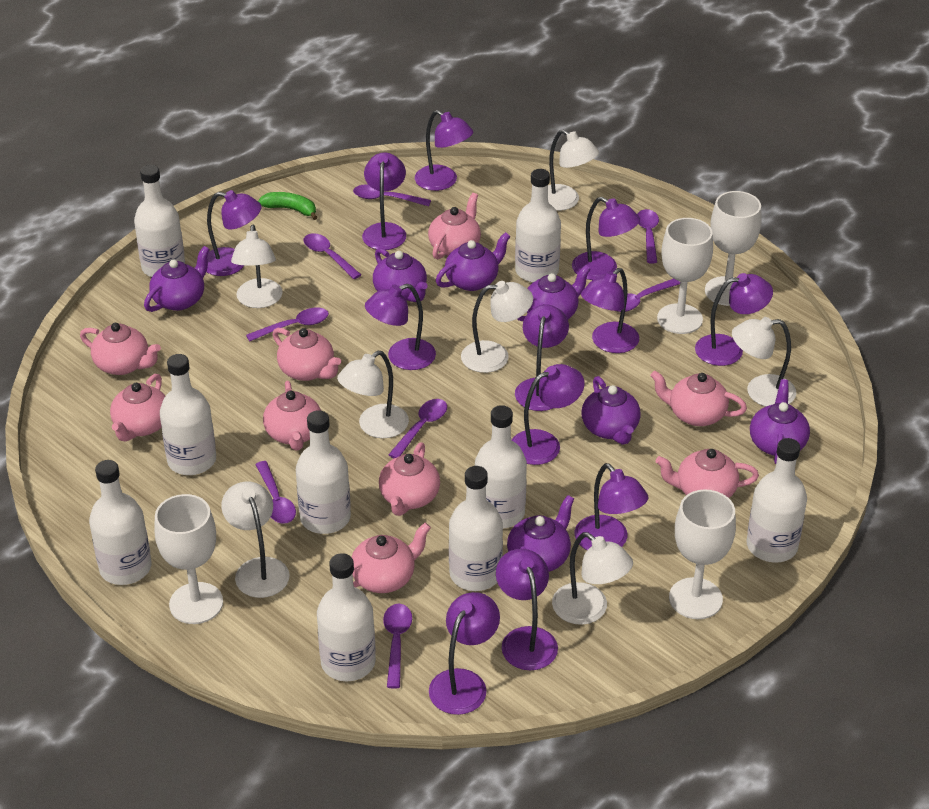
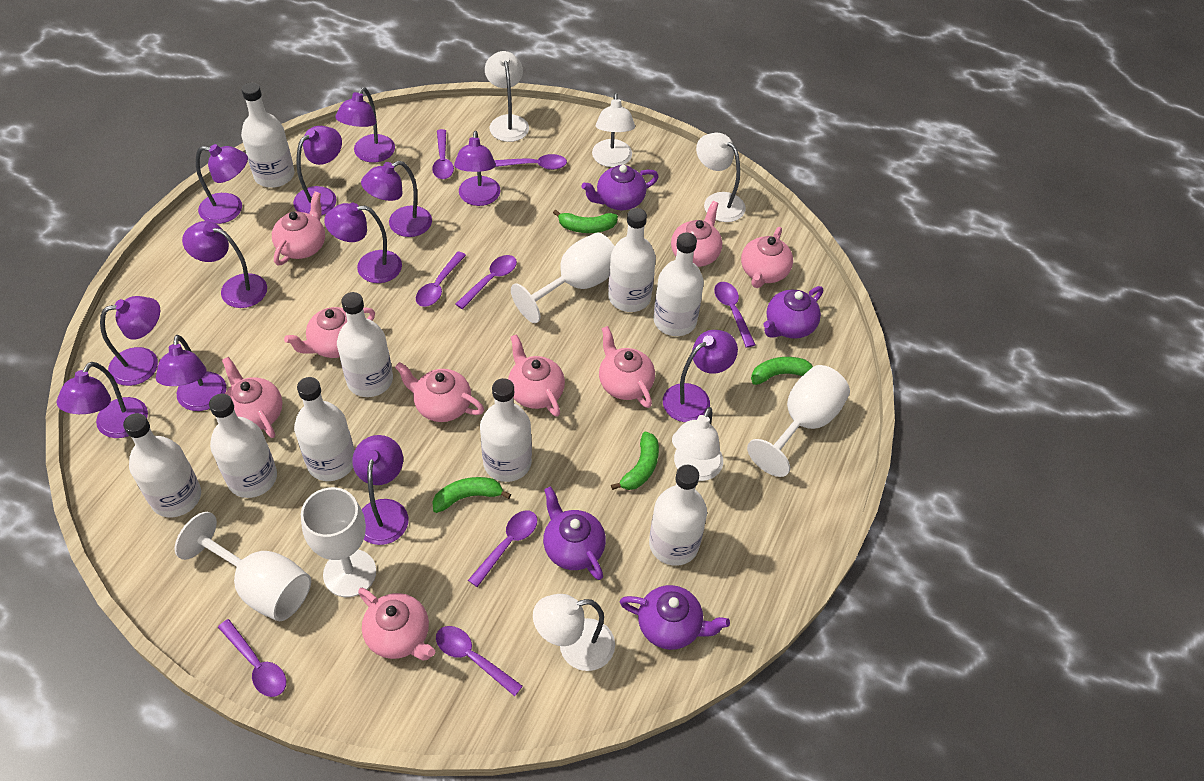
green banana: 1 -> 4
purple teapot: 7 -> 4
white lamp: 7 -> 5

